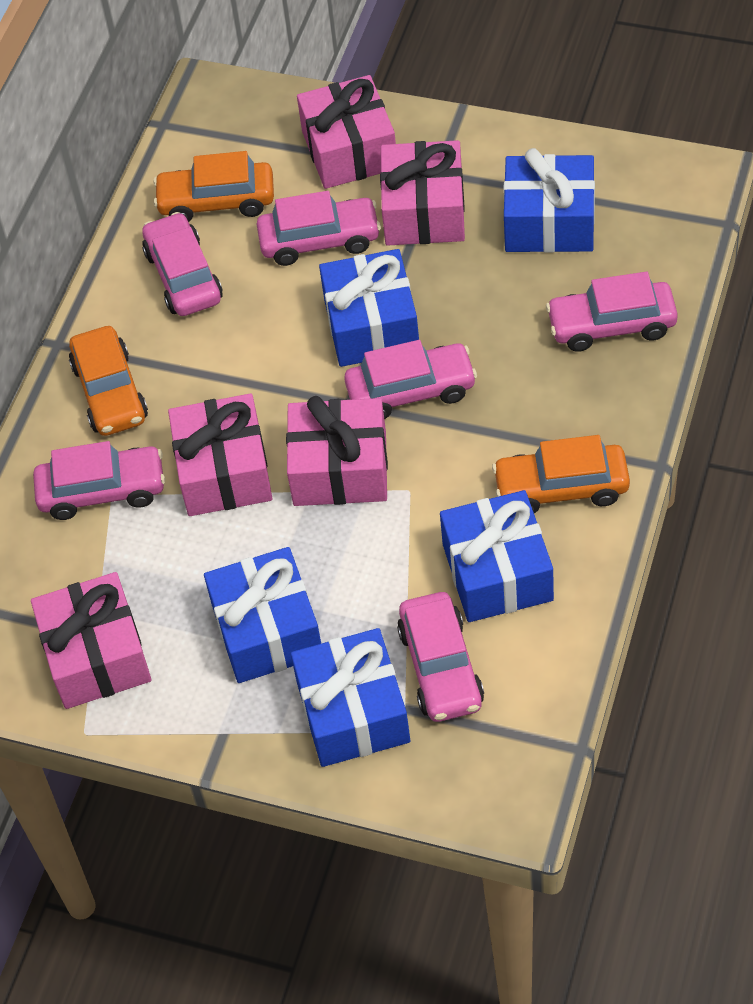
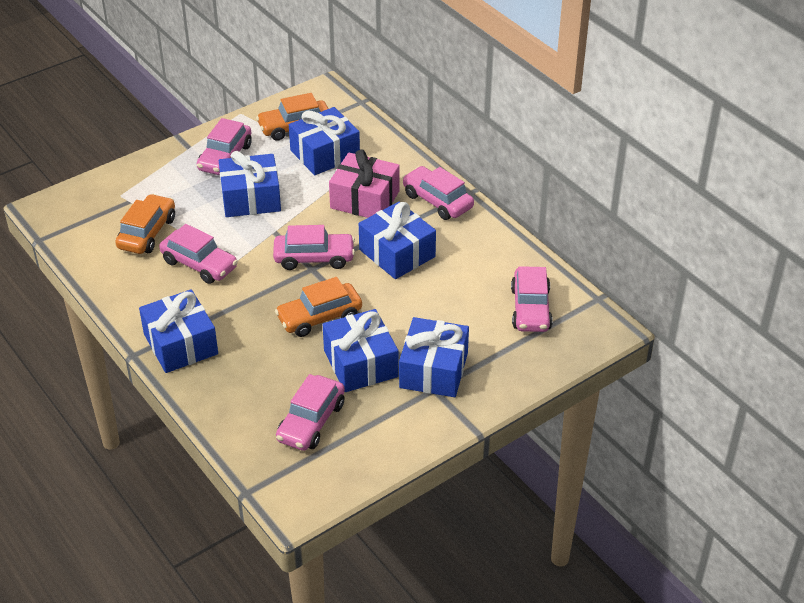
blue gift: 5 -> 6
pink gift: 5 -> 1

